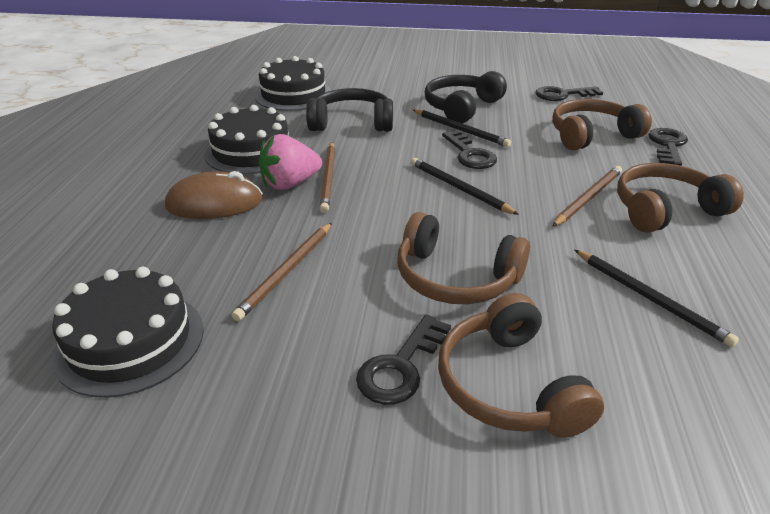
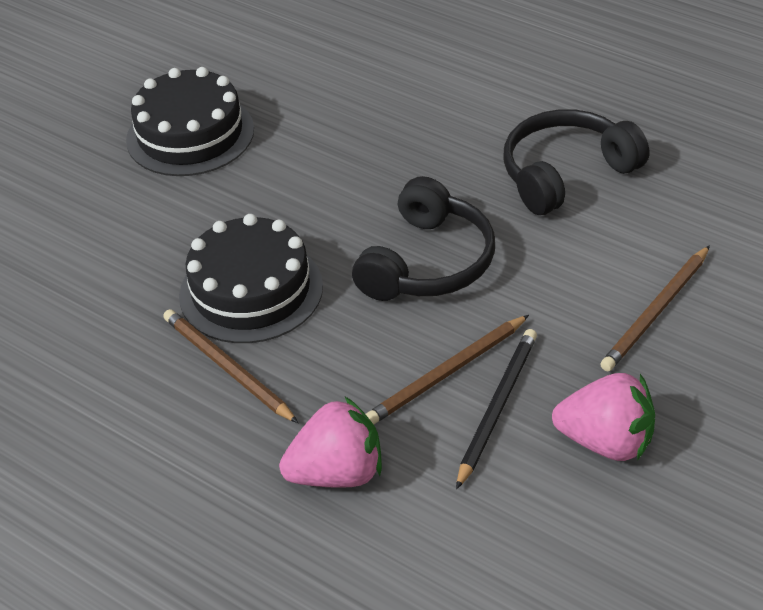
black cake: 3 -> 2
black key: 4 -> 0
black pencil: 3 -> 1
brown headphones: 4 -> 0
brown mouse: 1 -> 0
pink strawberry: 1 -> 2

